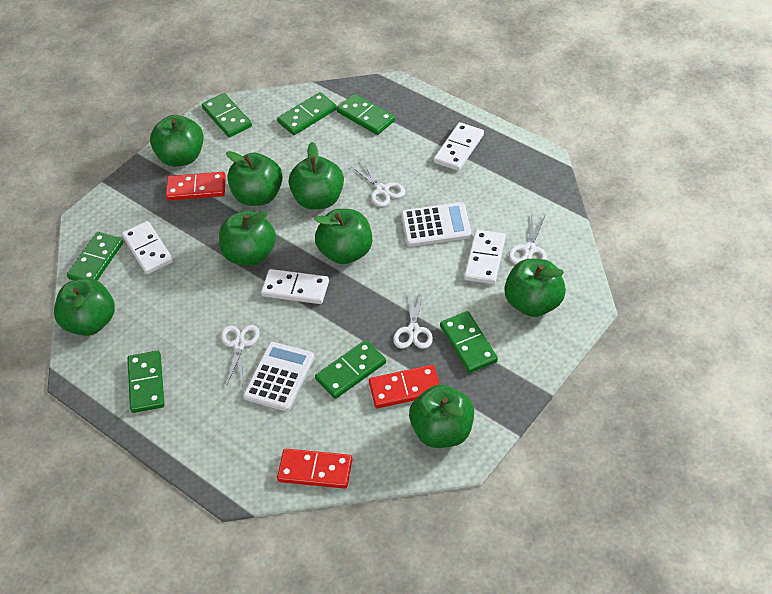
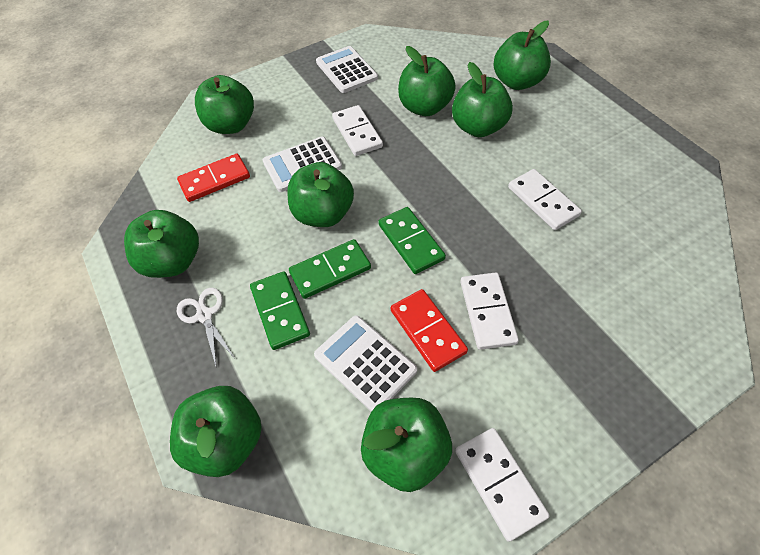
green domino: 7 -> 3
red domino: 3 -> 2
white calculator: 2 -> 3
white scissors: 4 -> 1

